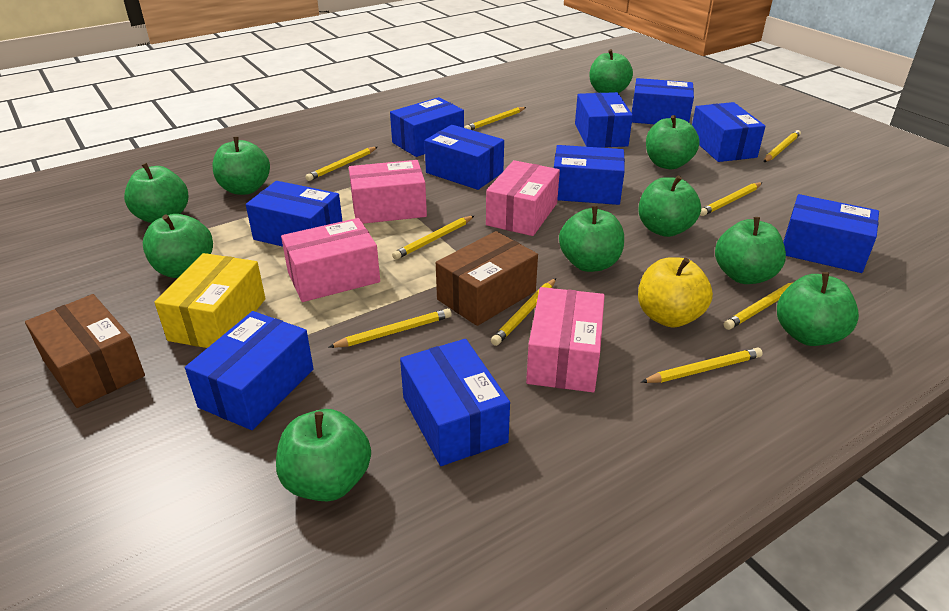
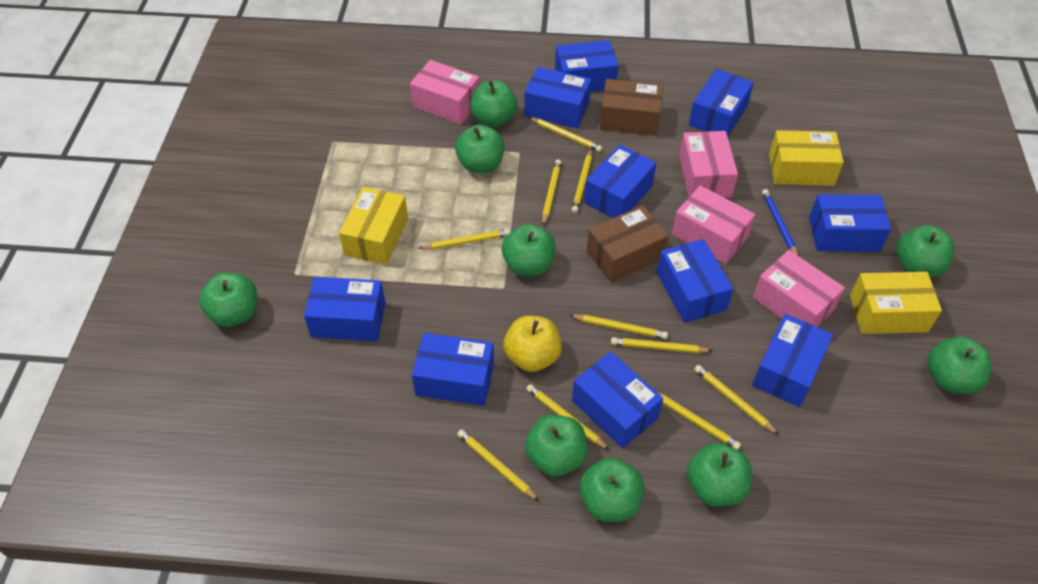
blue pencil: 0 -> 1
green apple: 10 -> 9
yellow box: 1 -> 3
yellow pencil: 9 -> 10

